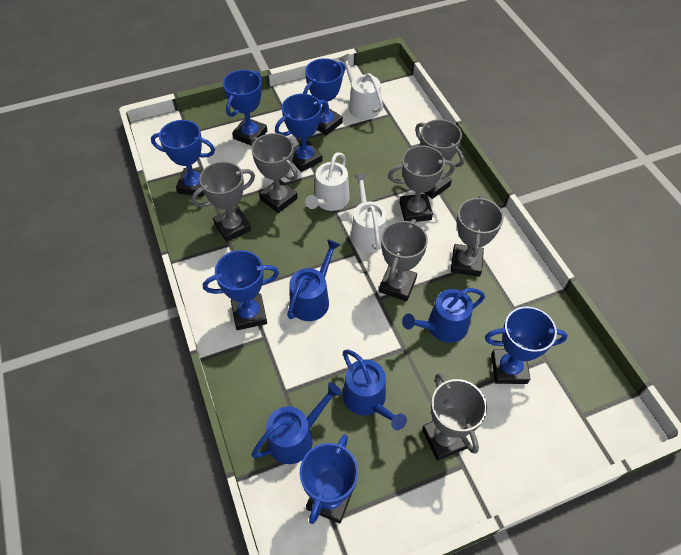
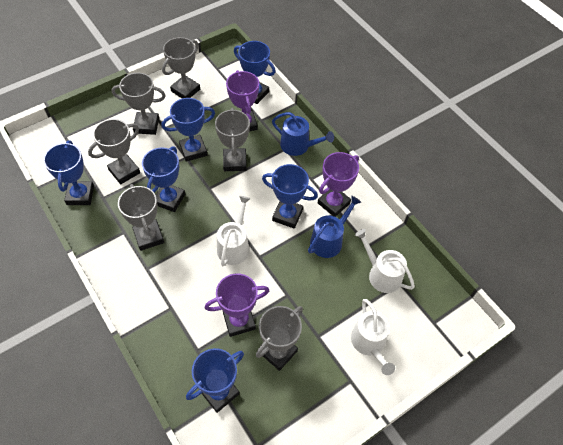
blue trophy: 7 -> 6
blue watering can: 4 -> 2
grey trophy: 7 -> 6
purple trophy: 0 -> 3

